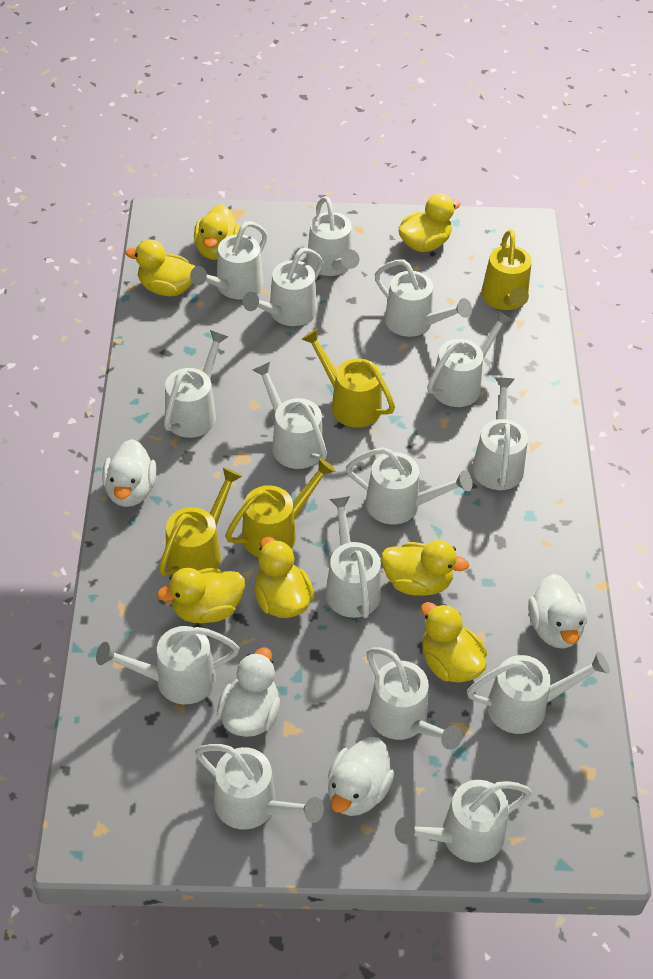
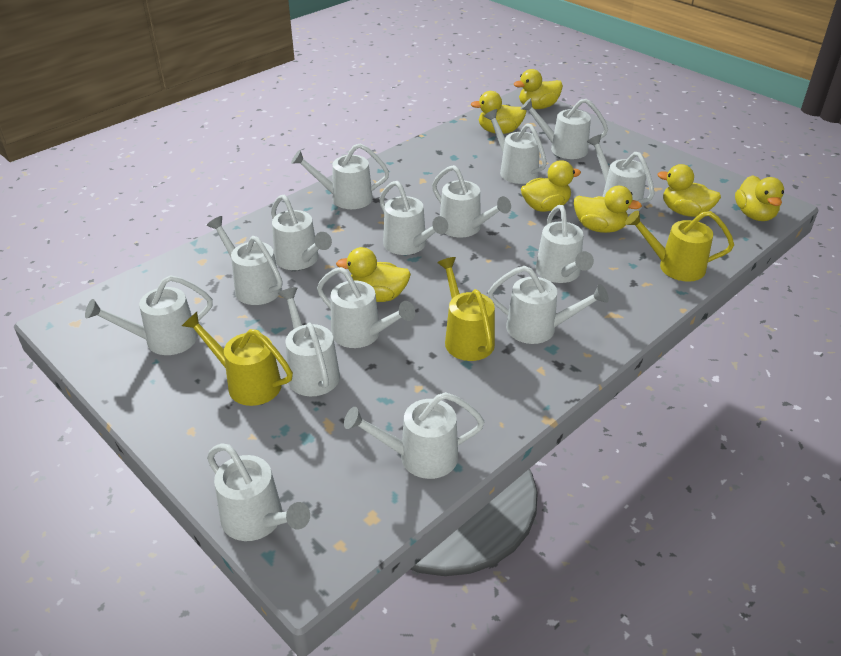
white duck: 4 -> 0
yellow watering can: 4 -> 3

